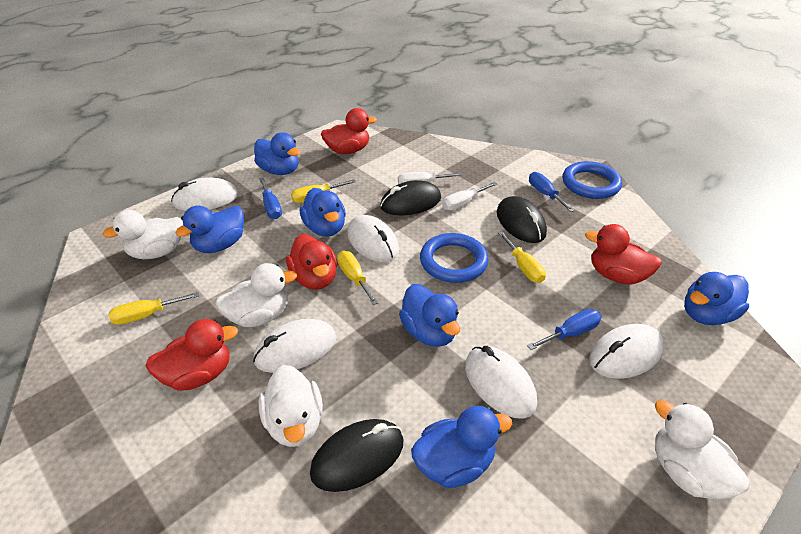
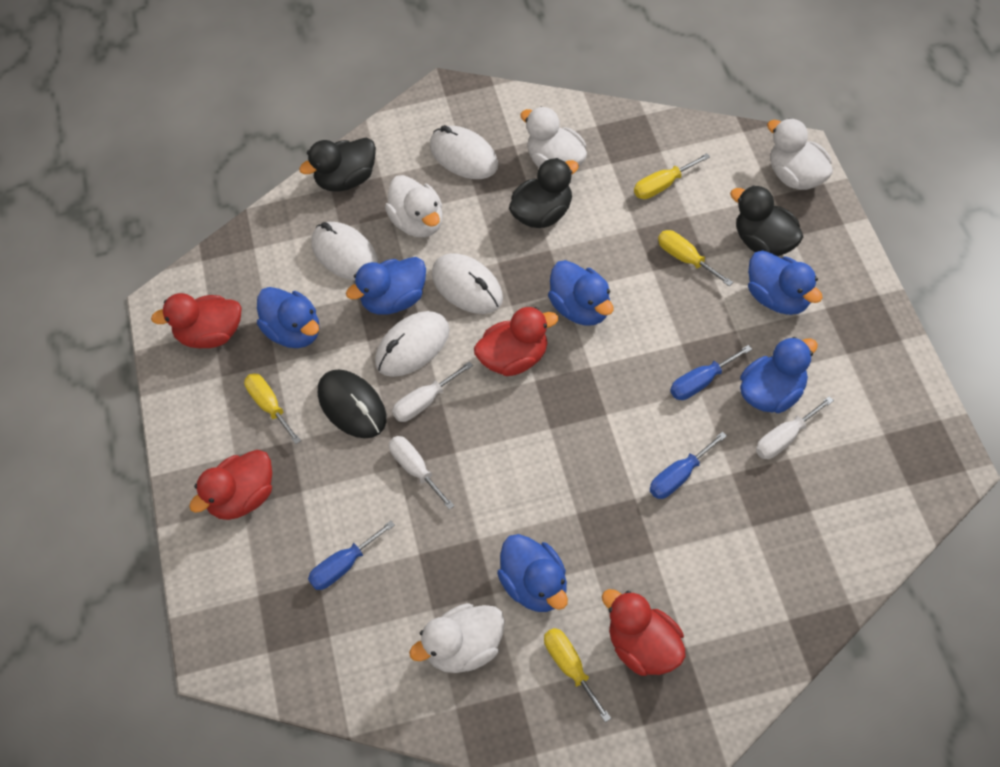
black duck: 0 -> 3
black mouse: 3 -> 1
blue ring: 2 -> 0
white mouse: 5 -> 4
white screwdriver: 2 -> 3

